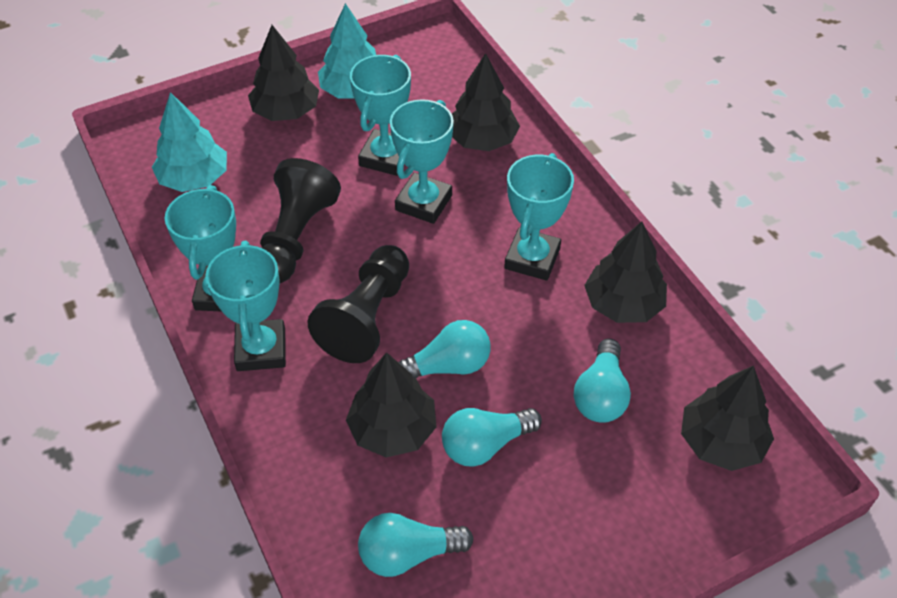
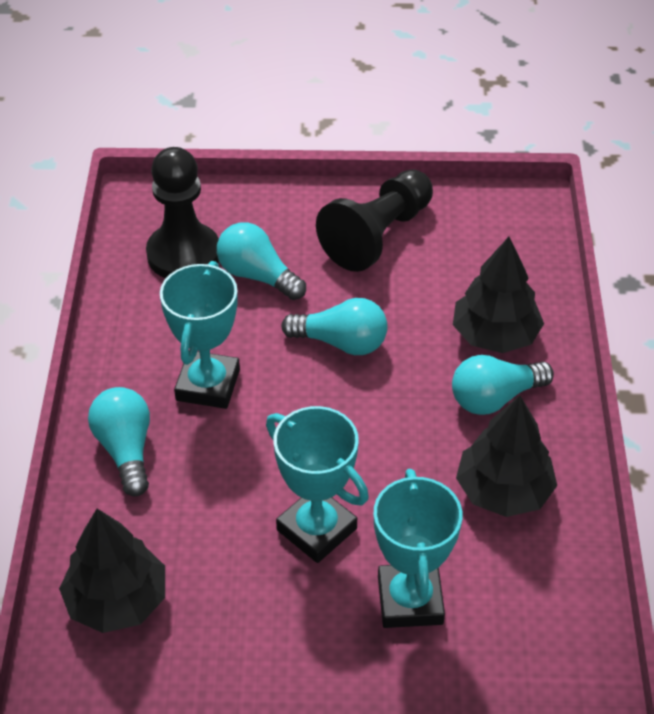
black tree: 5 -> 3
turquoise tree: 2 -> 0
turquoise trophy: 5 -> 3

